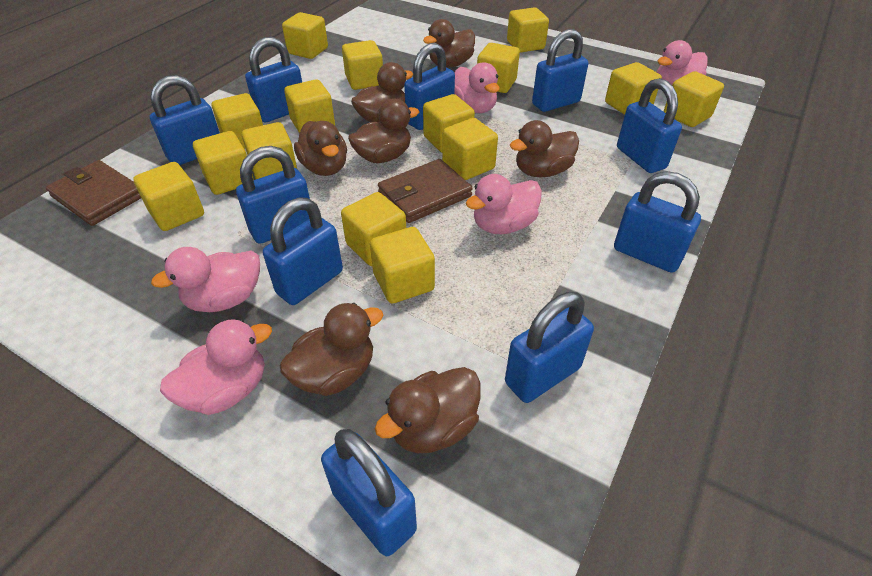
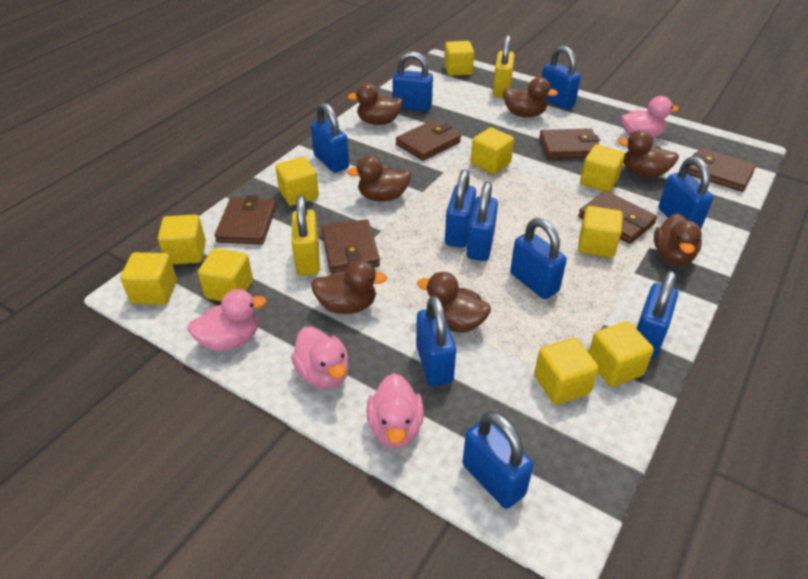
brown wallet: 2 -> 6
pink duck: 5 -> 4
yellow cube: 15 -> 10
yellow padlock: 0 -> 2

